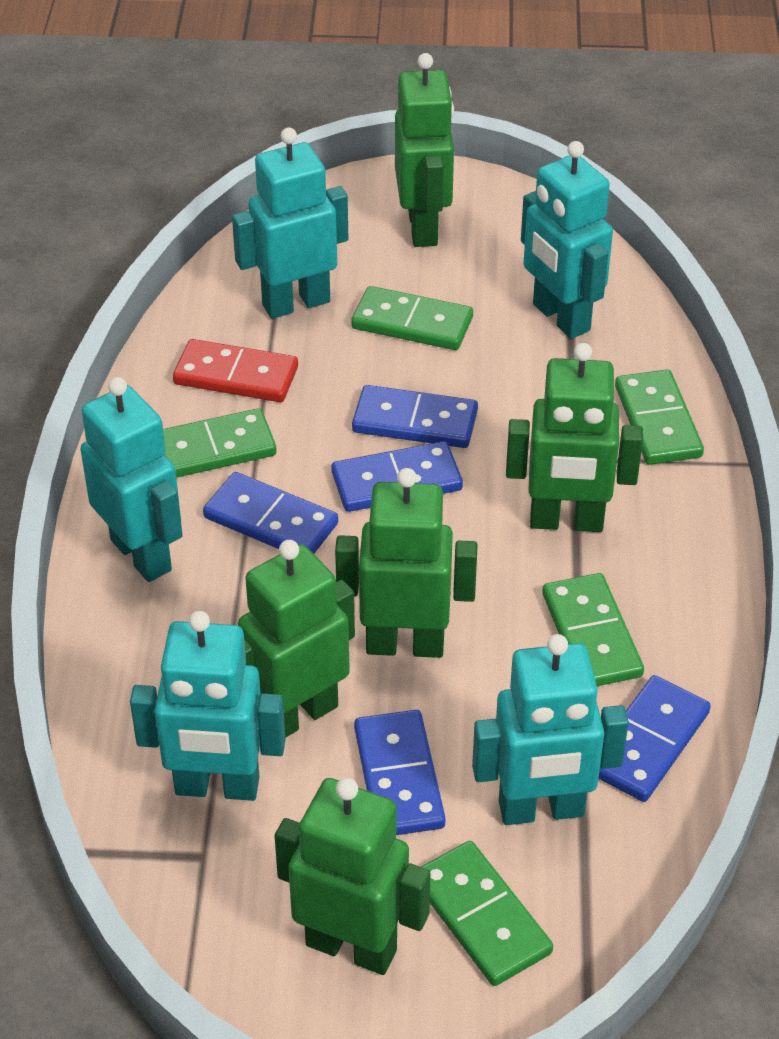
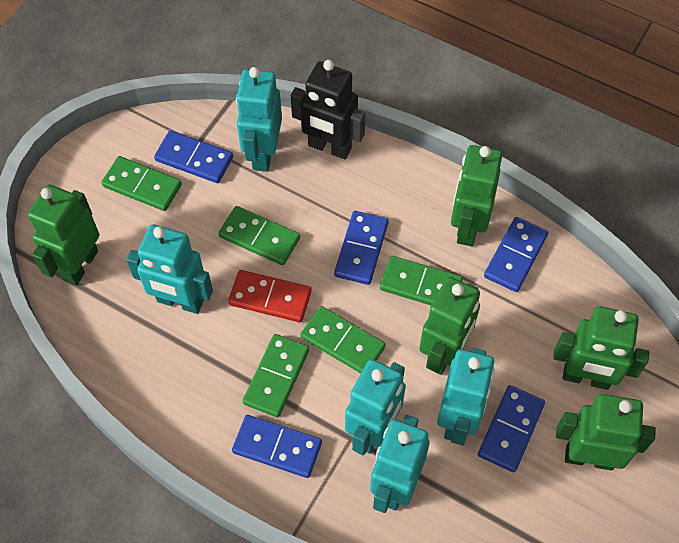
black robot: 0 -> 1

